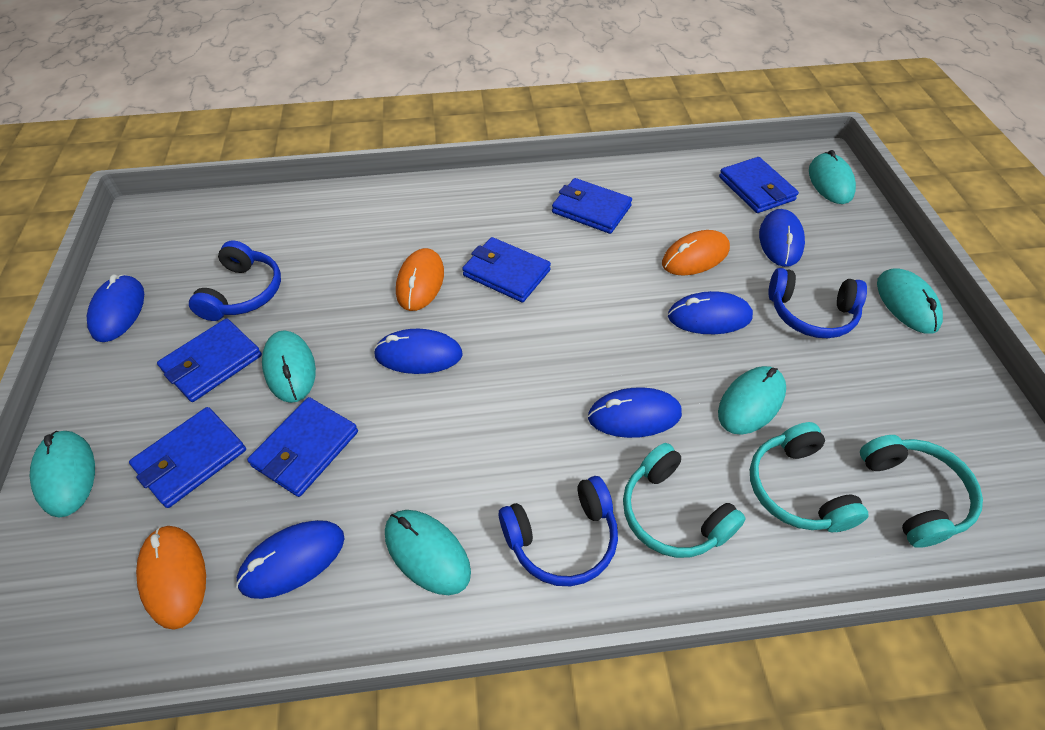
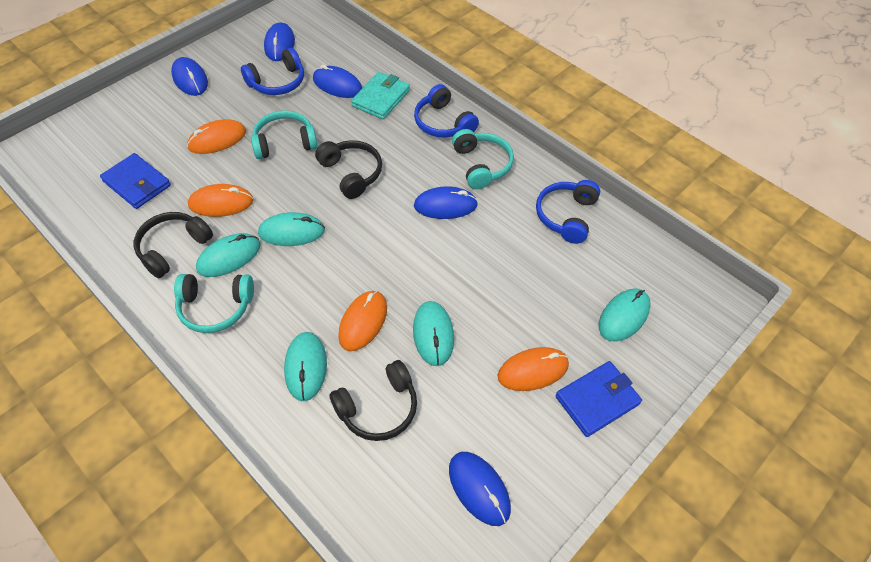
black headphones: 0 -> 3
blue mouse: 6 -> 5
blue wallet: 6 -> 2
orange mouse: 3 -> 4
turquoise mouse: 6 -> 5
turquoise wallet: 0 -> 1

